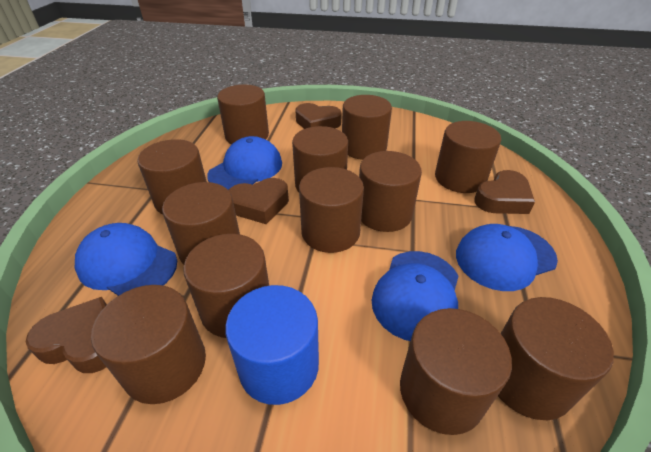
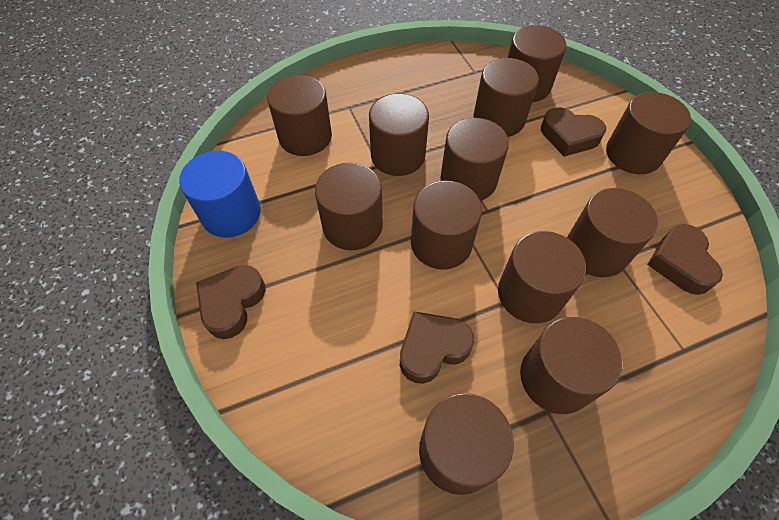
blue cap: 4 -> 0

